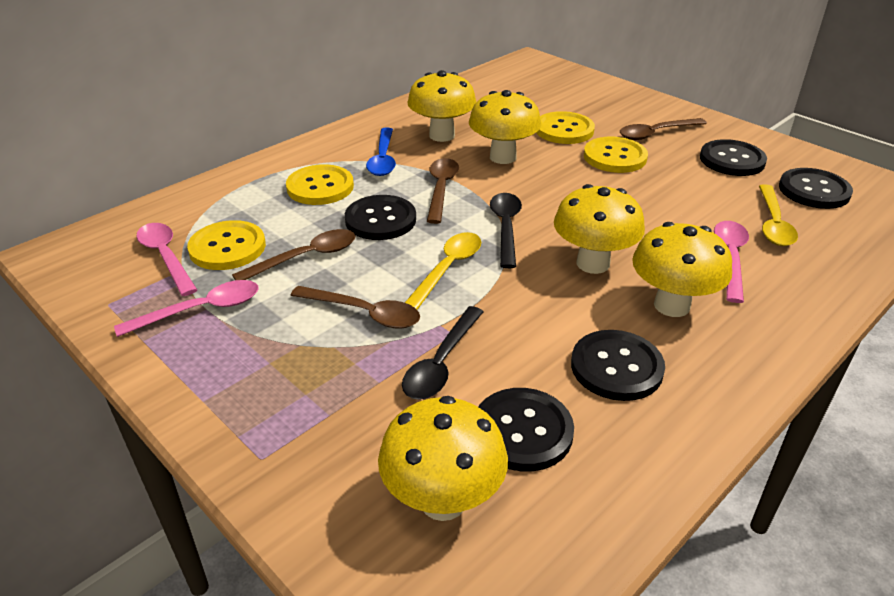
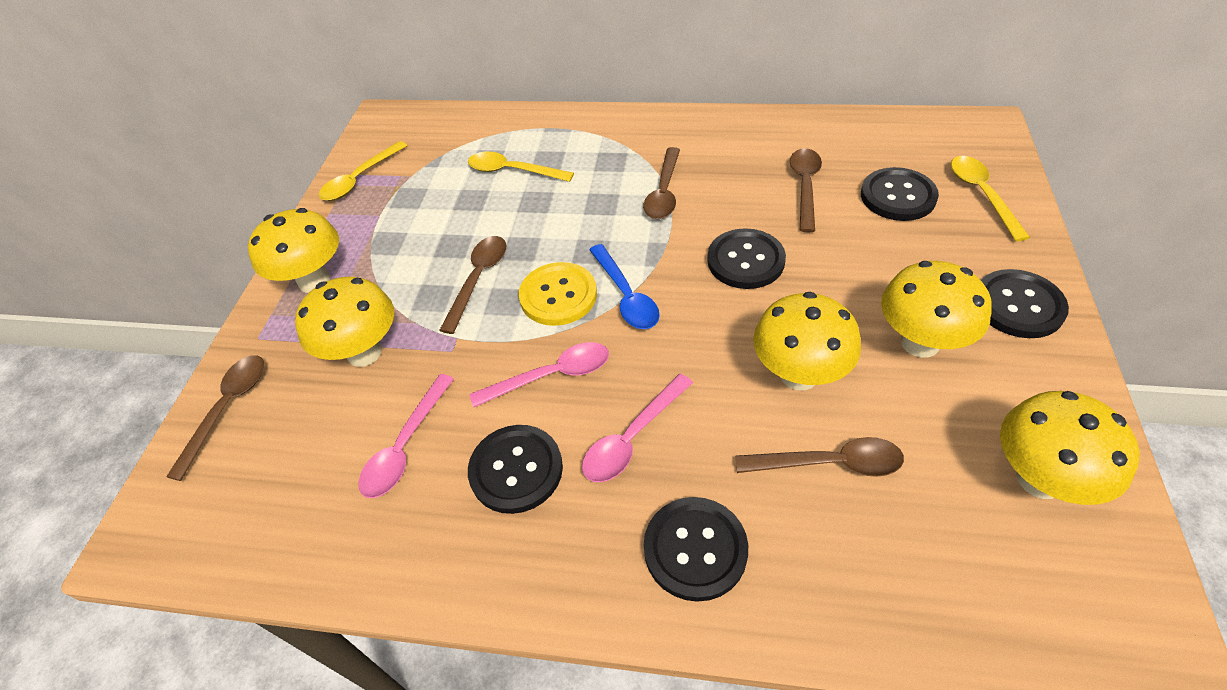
black spoon: 2 -> 0
brown spoon: 4 -> 5
yellow button: 4 -> 1
yellow spoon: 2 -> 3

